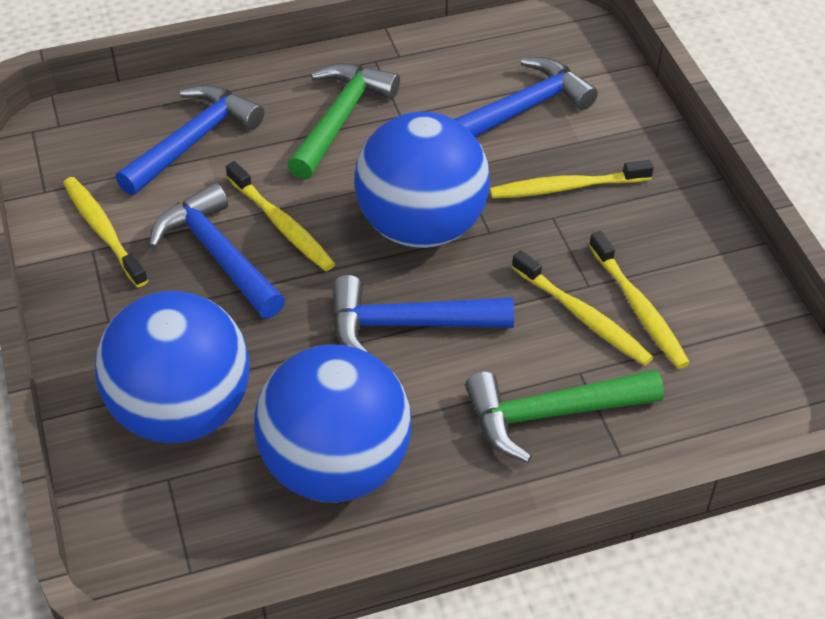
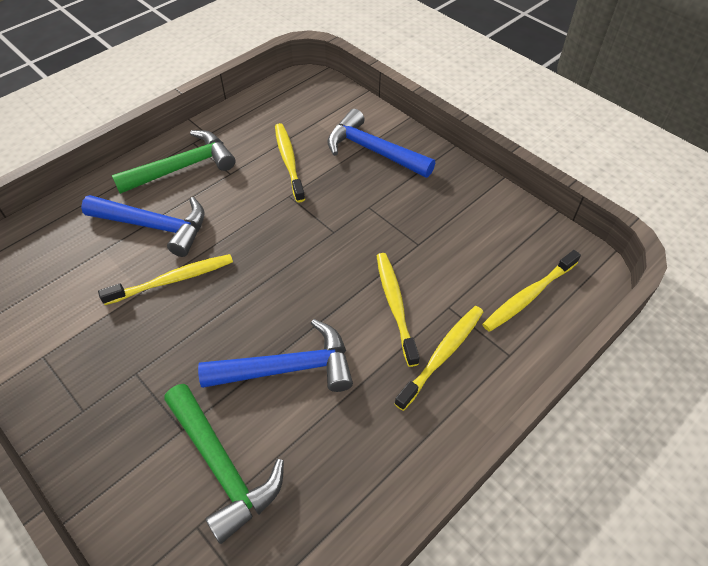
blue ball: 3 -> 0
blue hammer: 4 -> 3

